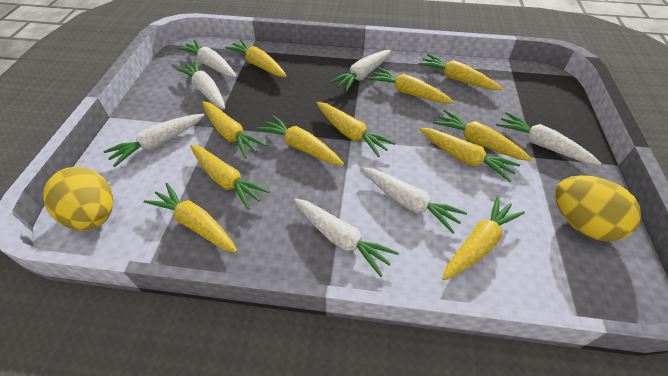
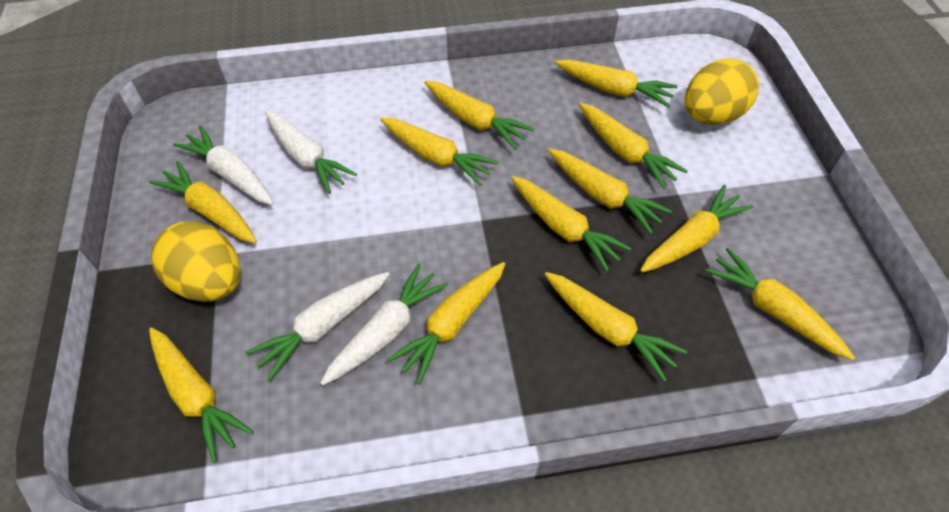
white carrot: 7 -> 4
yellow carrot: 11 -> 12

